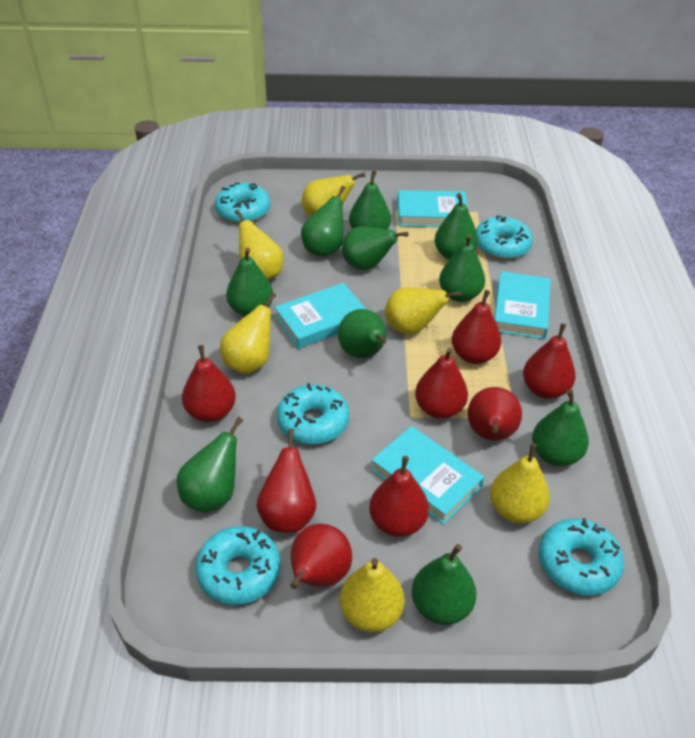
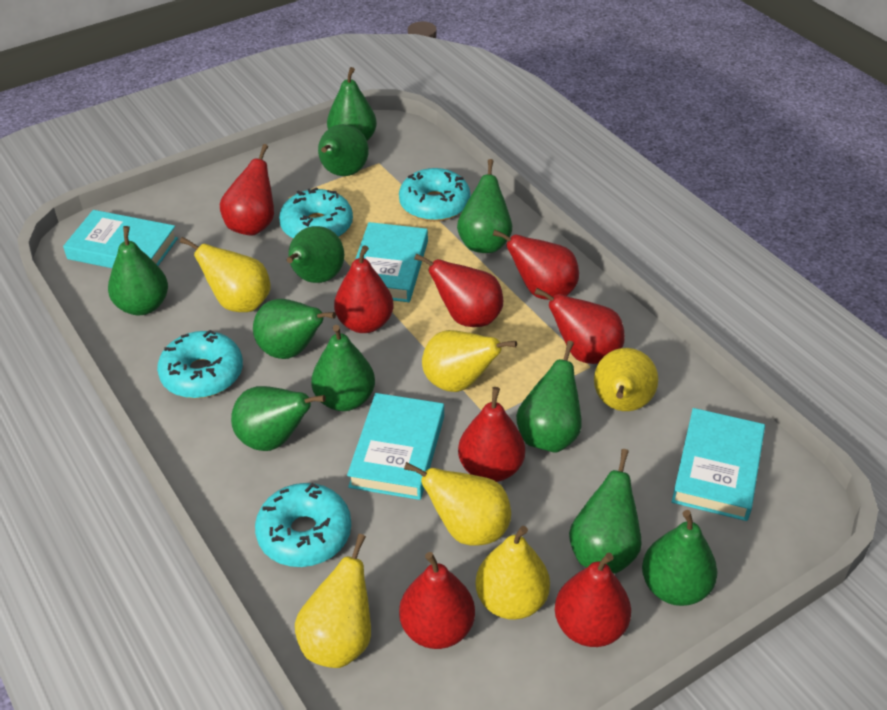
green pear: 10 -> 11
turquoise donut: 5 -> 4

